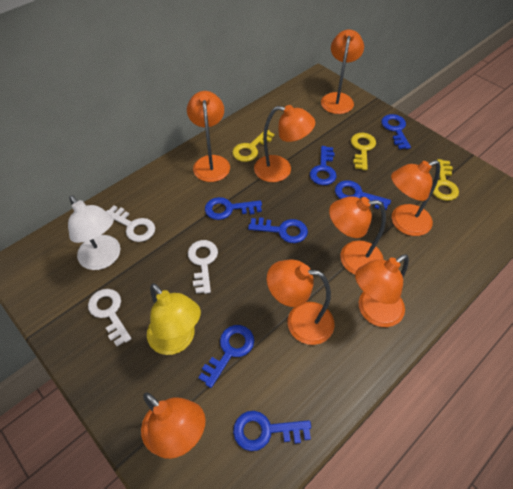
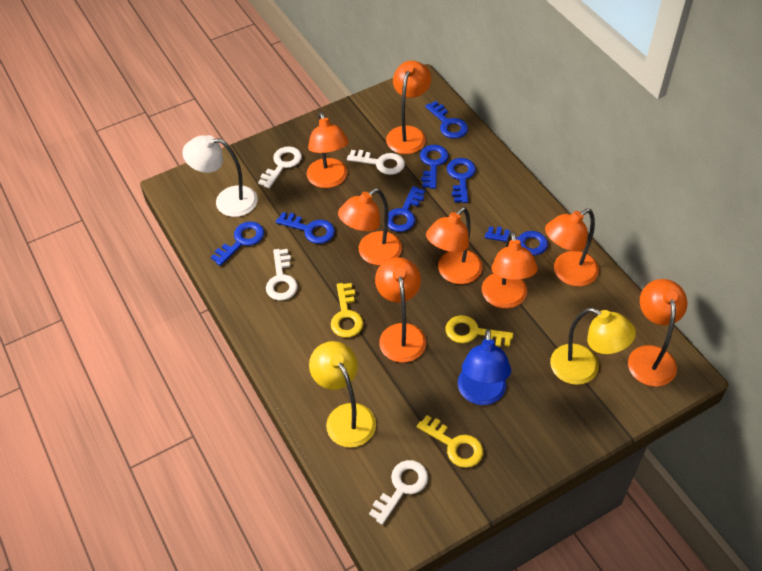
blue lamp: 0 -> 1
white key: 3 -> 4
yellow lamp: 1 -> 2

